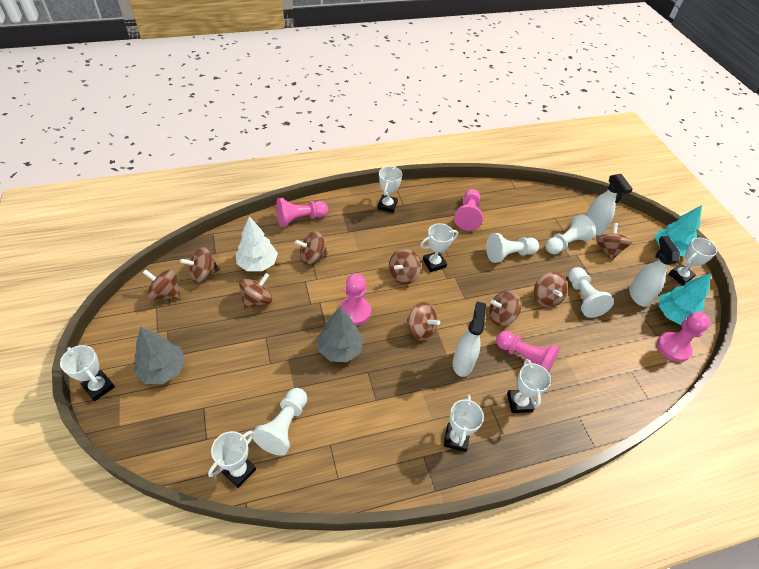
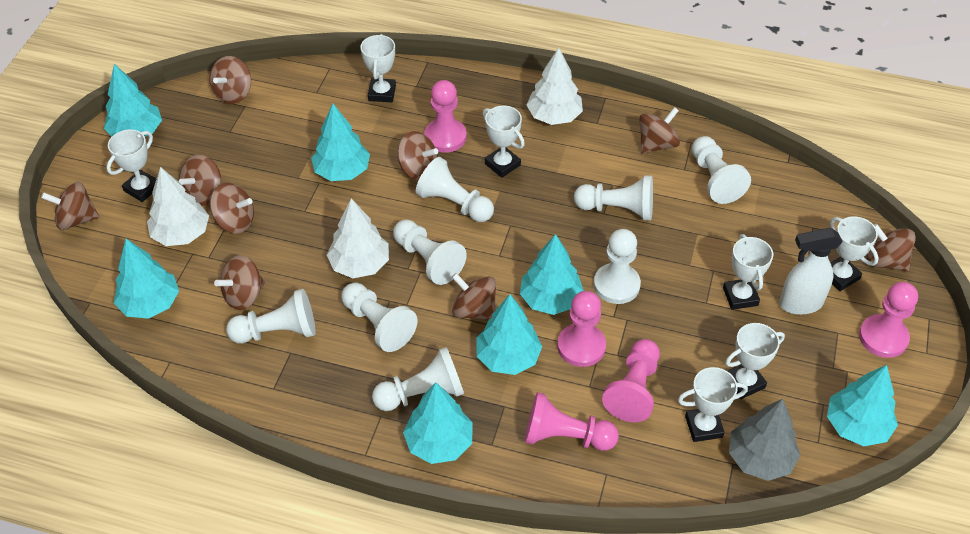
grey tree: 2 -> 1
turquoise tree: 2 -> 7
white pawn: 4 -> 8
white spray bottle: 3 -> 1
white tree: 1 -> 3

